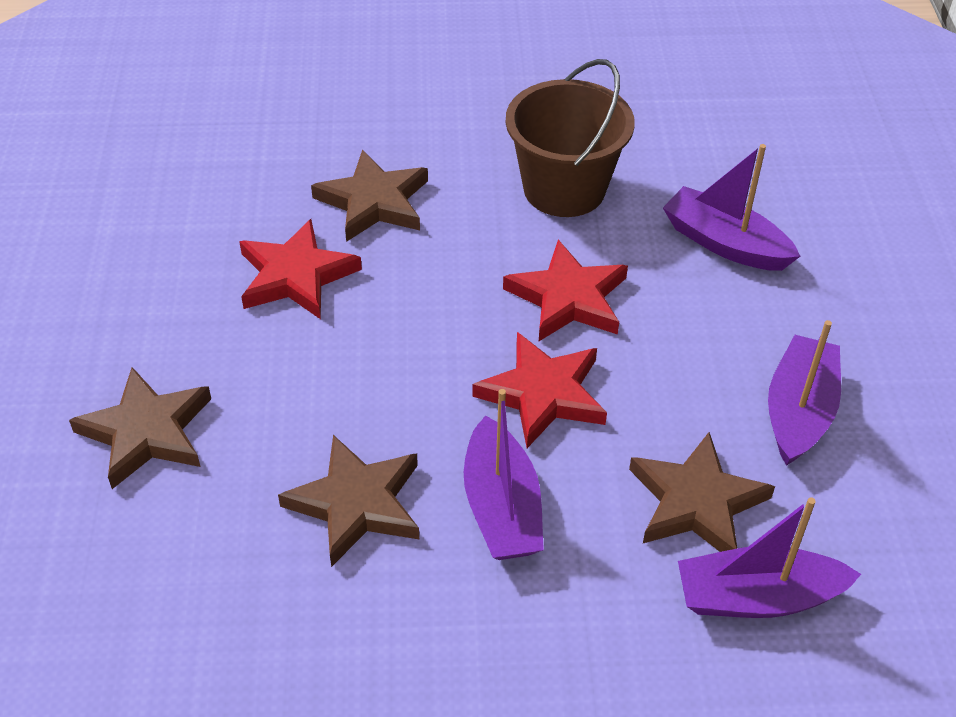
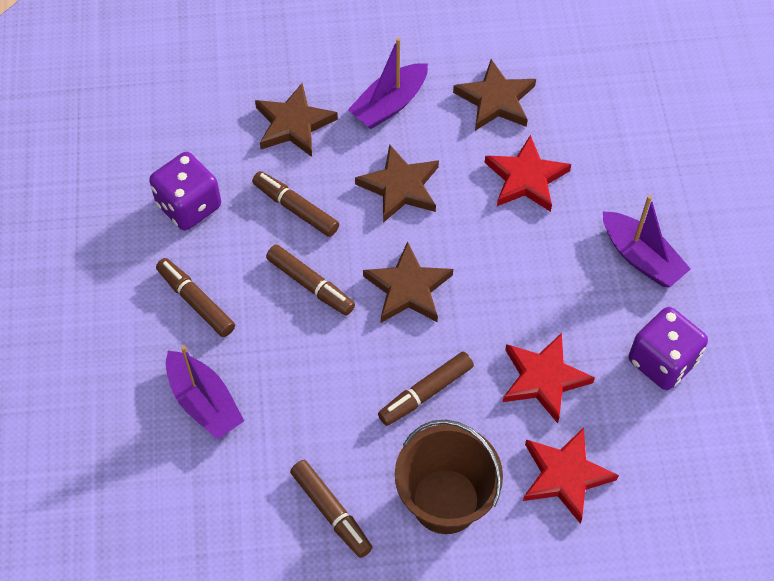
brown marker: 0 -> 5
purple boat: 4 -> 3
purple dice: 0 -> 2

